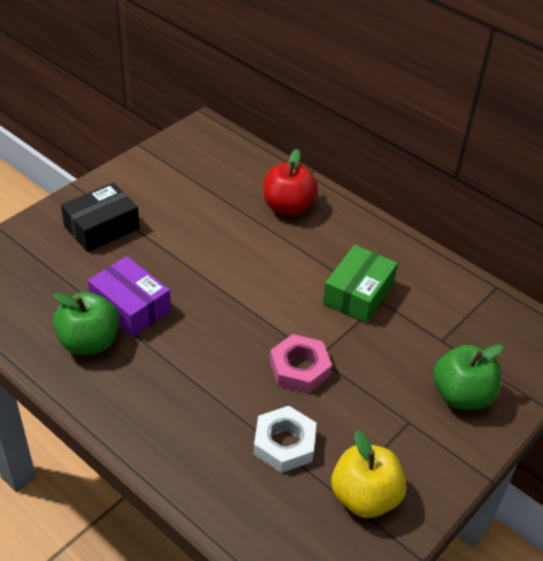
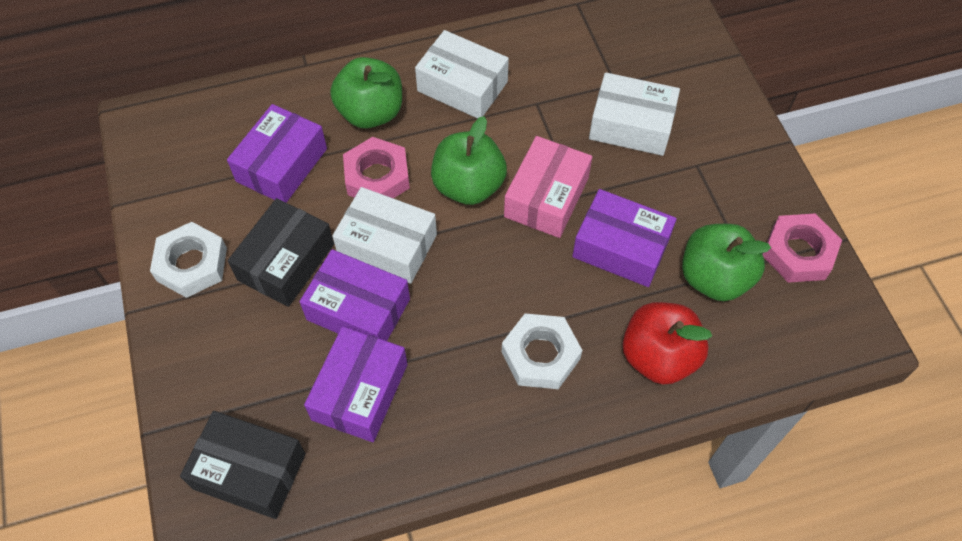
black box: 1 -> 2
green apple: 2 -> 3
green box: 1 -> 0
pink box: 0 -> 1
pink nut: 1 -> 2
purple box: 1 -> 4
white box: 0 -> 3
white nut: 1 -> 2
yellow apple: 1 -> 0

